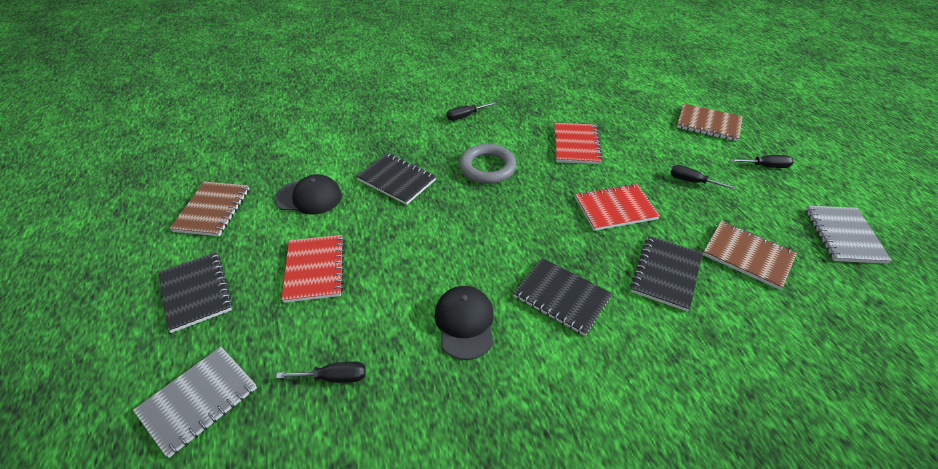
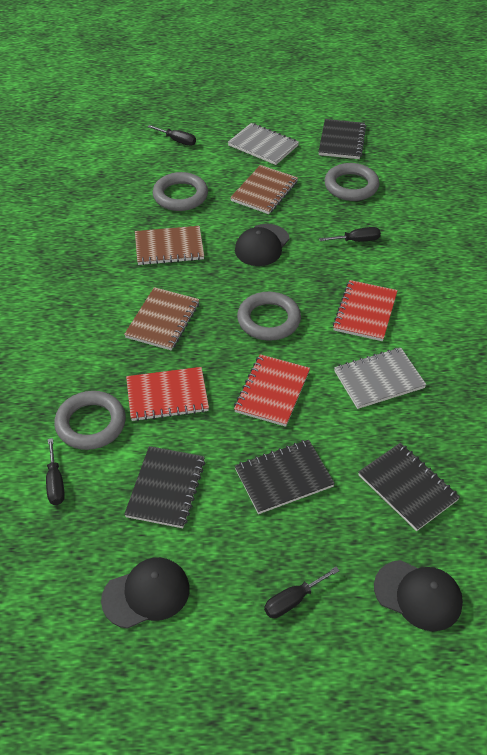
black cap: 2 -> 3
grey ring: 1 -> 4

